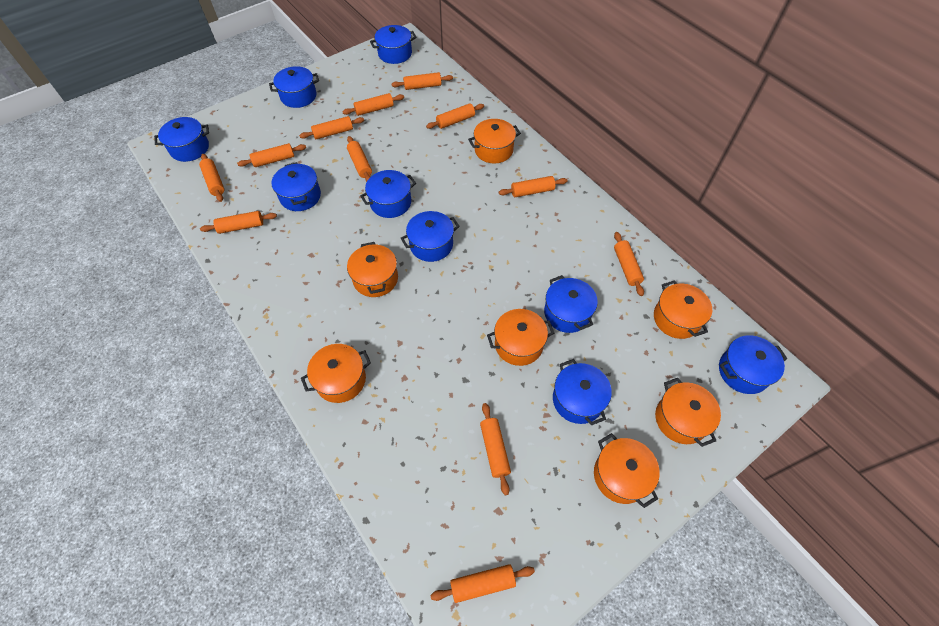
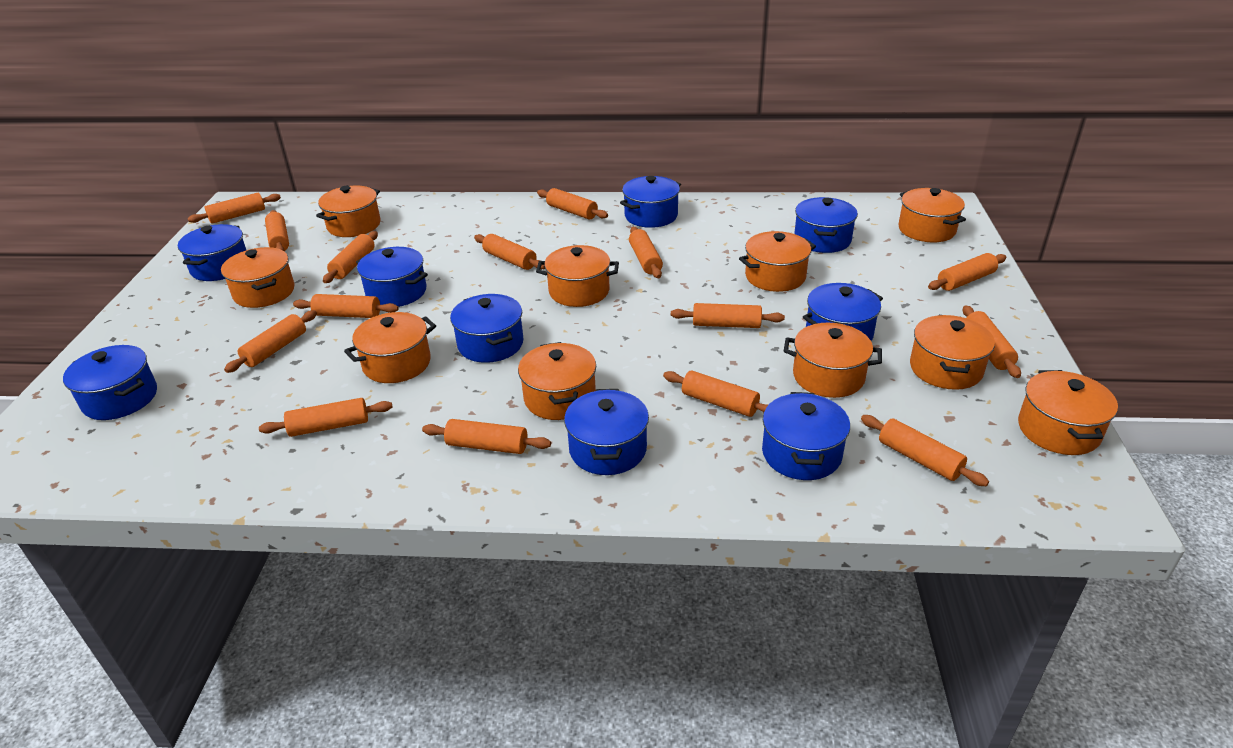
orange pot: 7 -> 10
orange rolling pin: 12 -> 15

